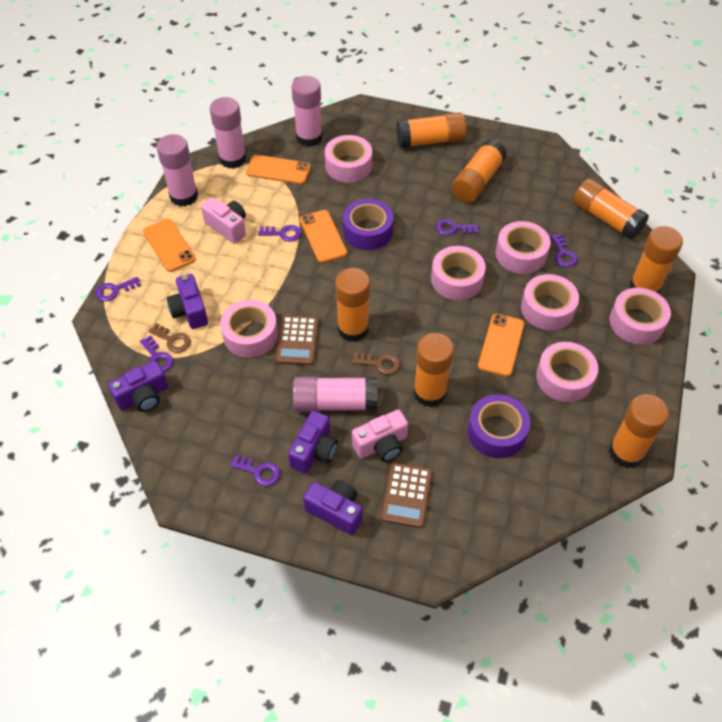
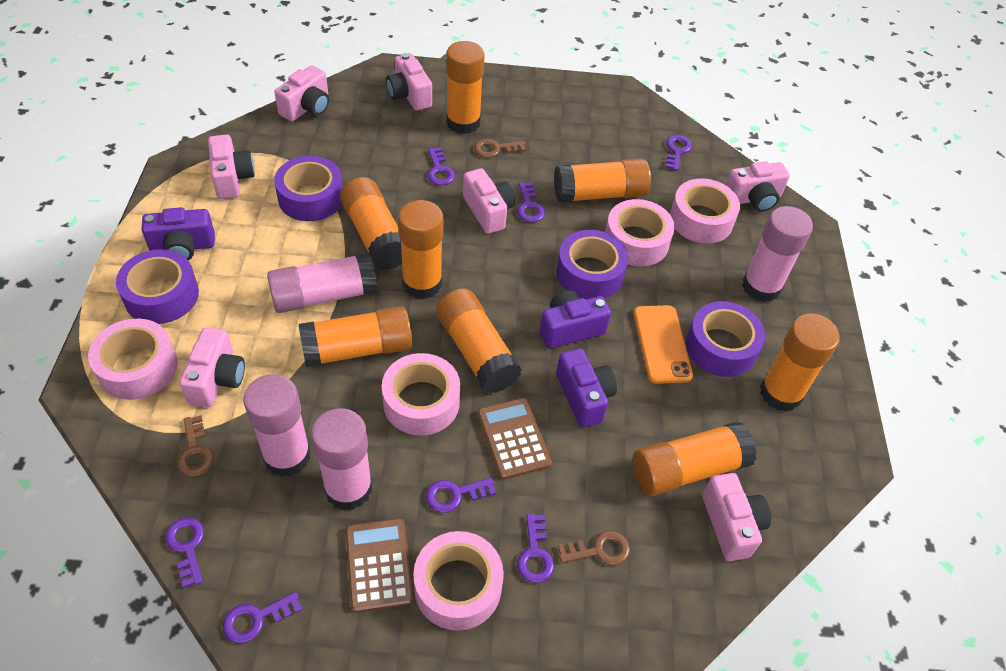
brown key: 2 -> 3
orange glue stick: 7 -> 8
orange phone: 4 -> 1
pink camera: 2 -> 7
pink tape: 7 -> 5
purple camera: 4 -> 3
purple key: 6 -> 7
purple tape: 2 -> 4

